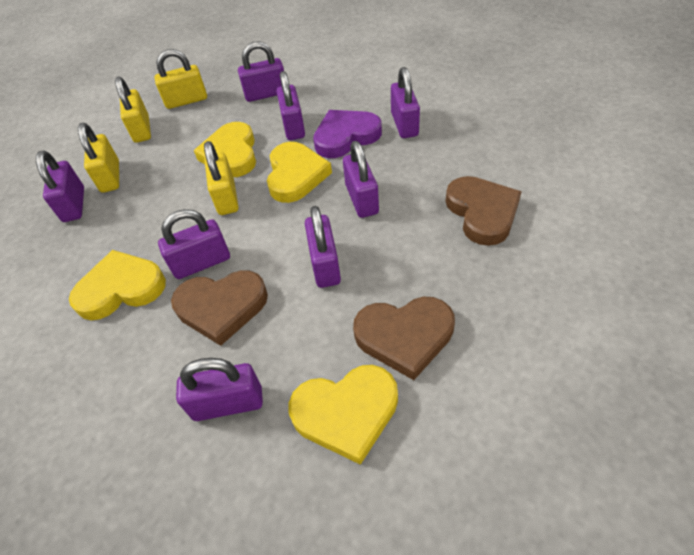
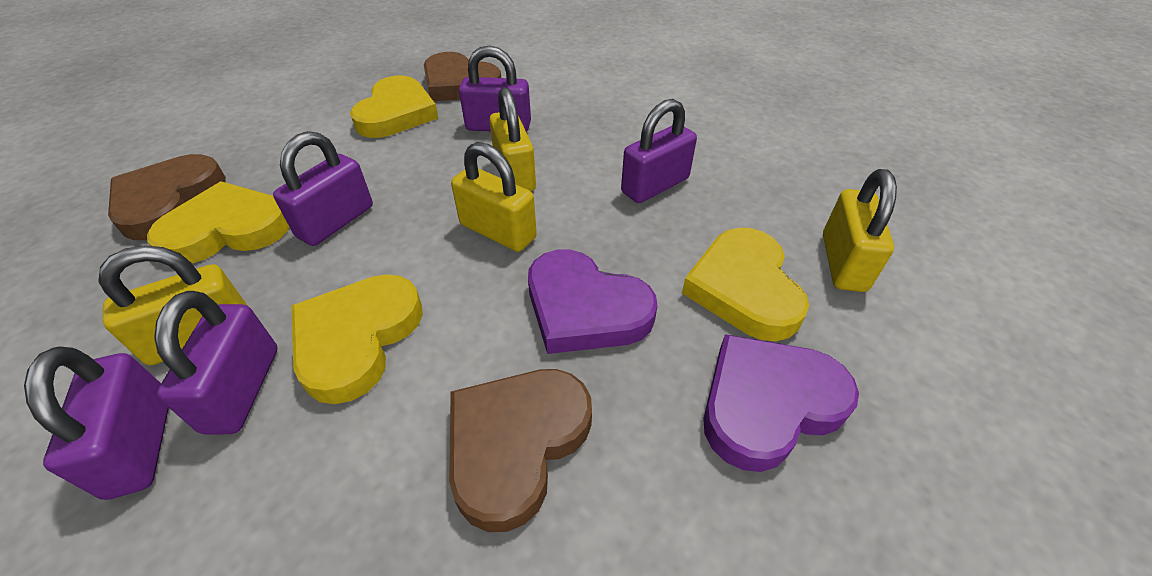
purple heart: 1 -> 2
purple padlock: 8 -> 5

